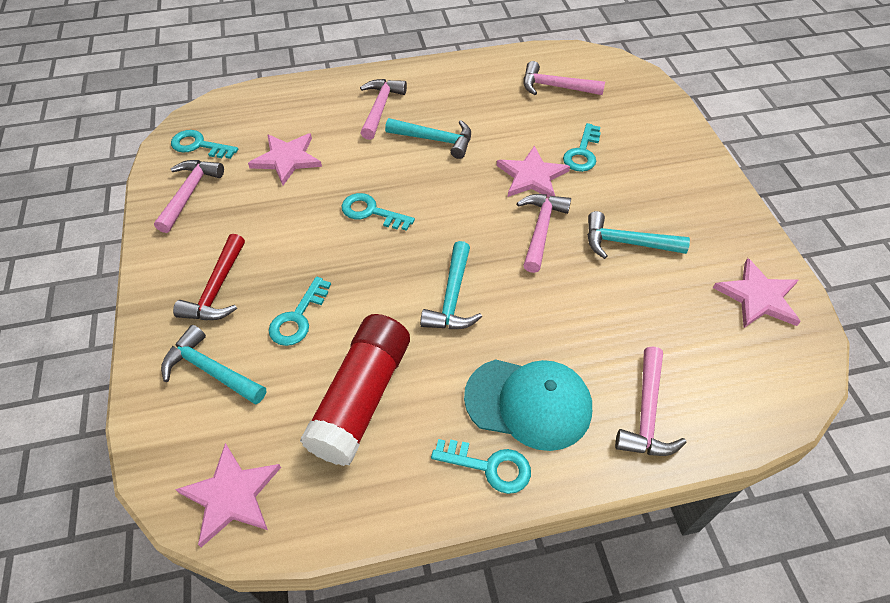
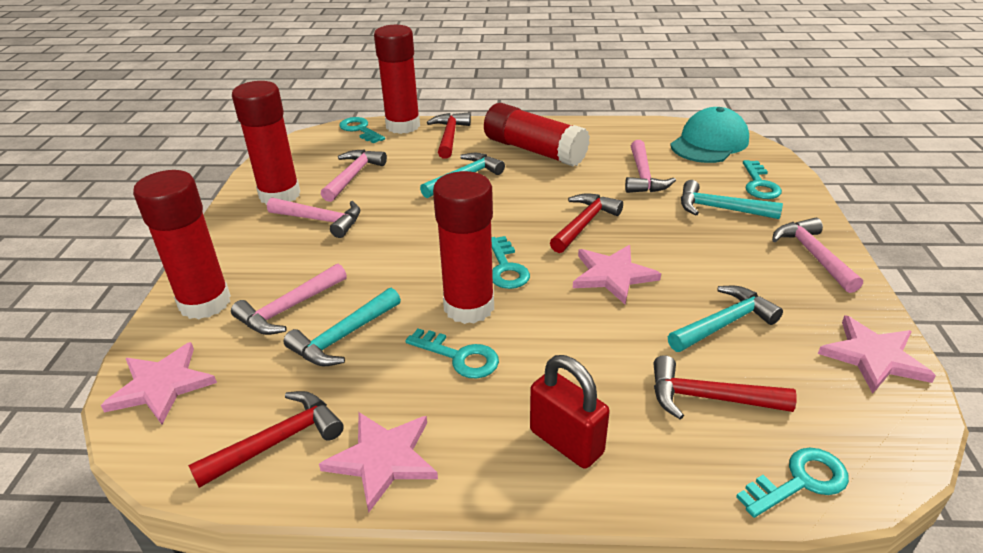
red glue stick: 1 -> 5
red hammer: 1 -> 4
red padlock: 0 -> 1

